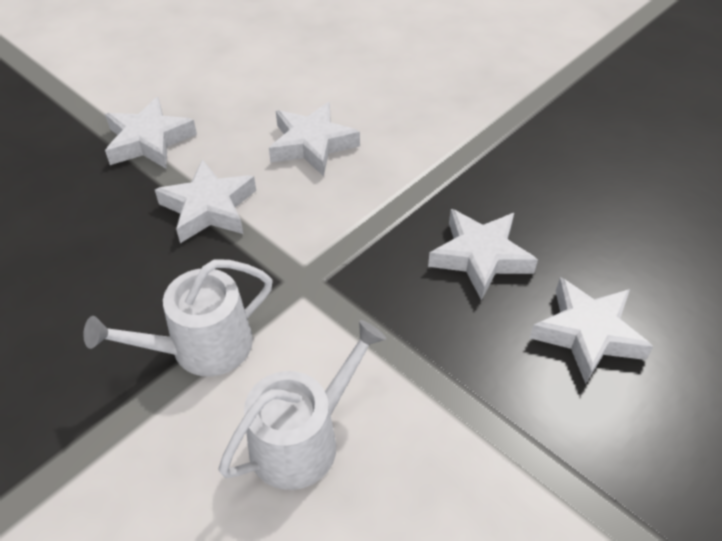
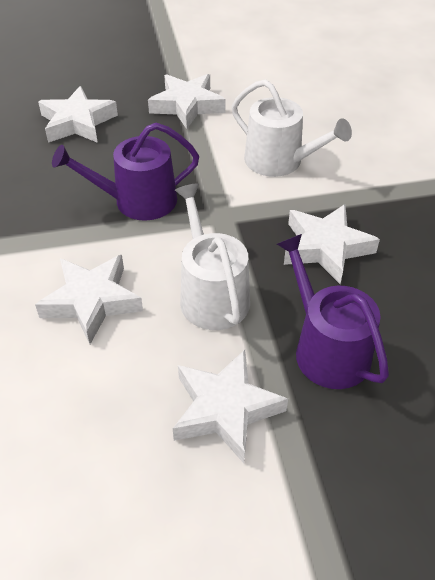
purple watering can: 0 -> 2

